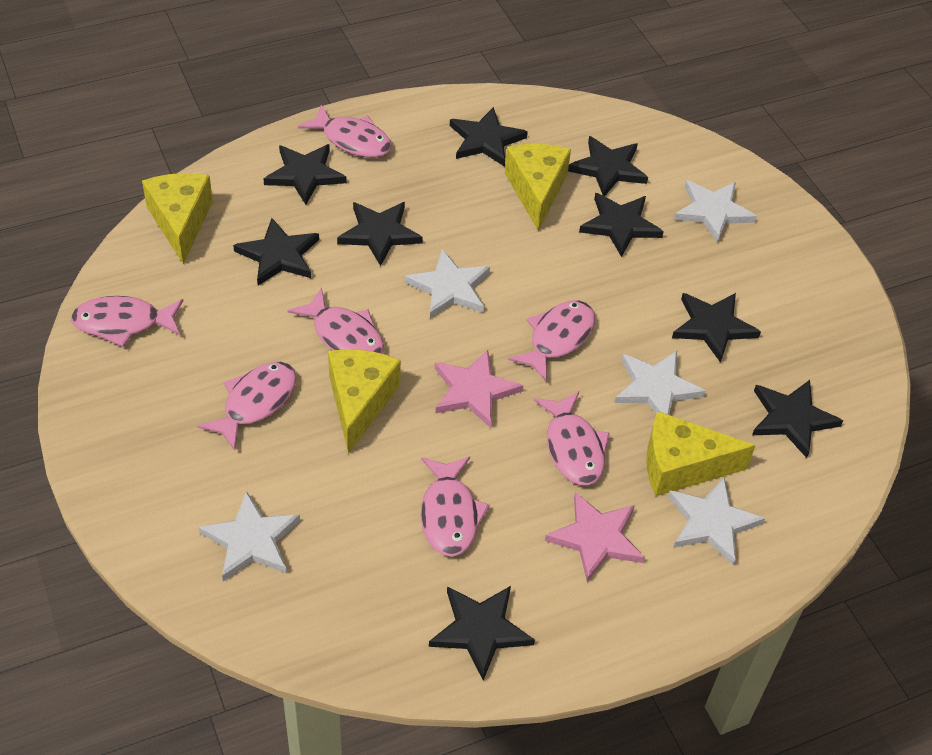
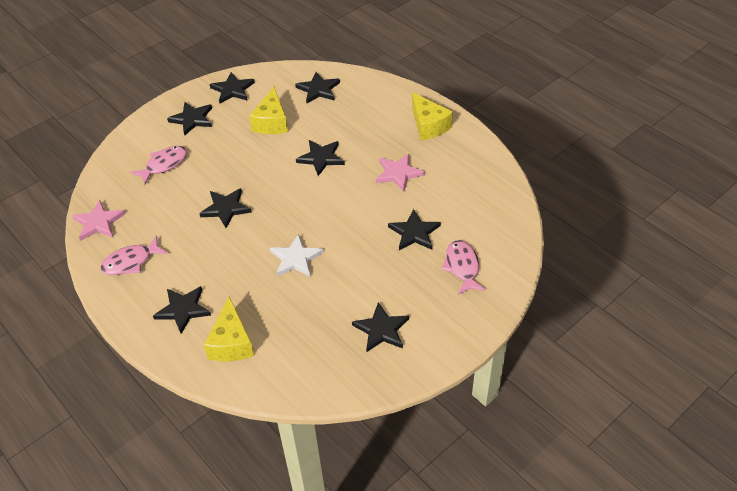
black star: 9 -> 8
pink fish: 7 -> 3
white star: 5 -> 1
yellow cheese: 4 -> 3

